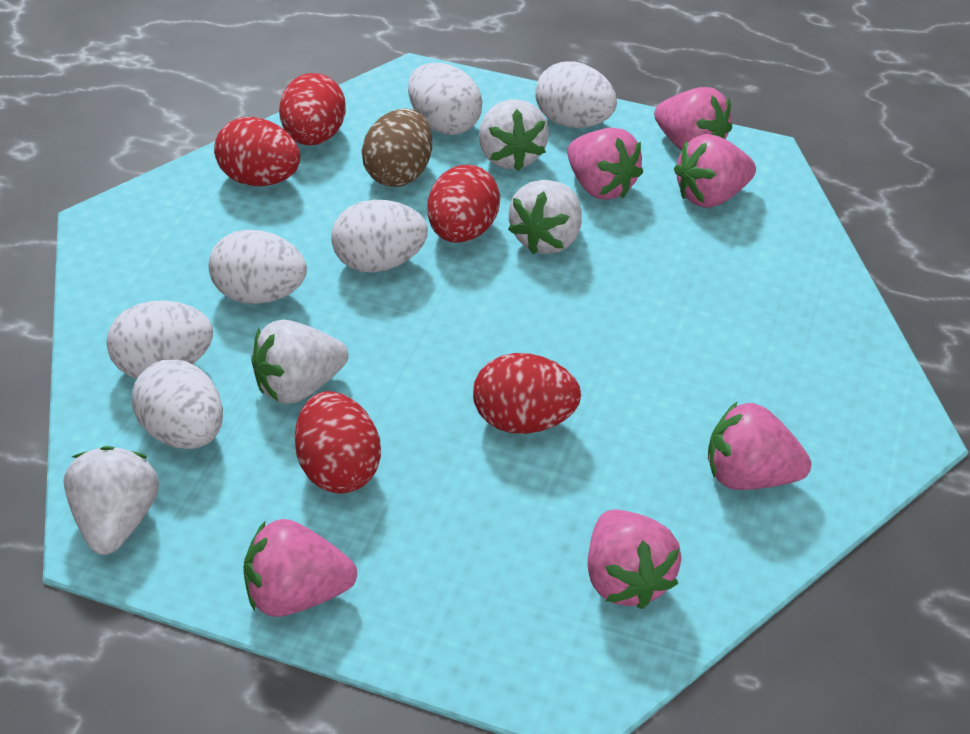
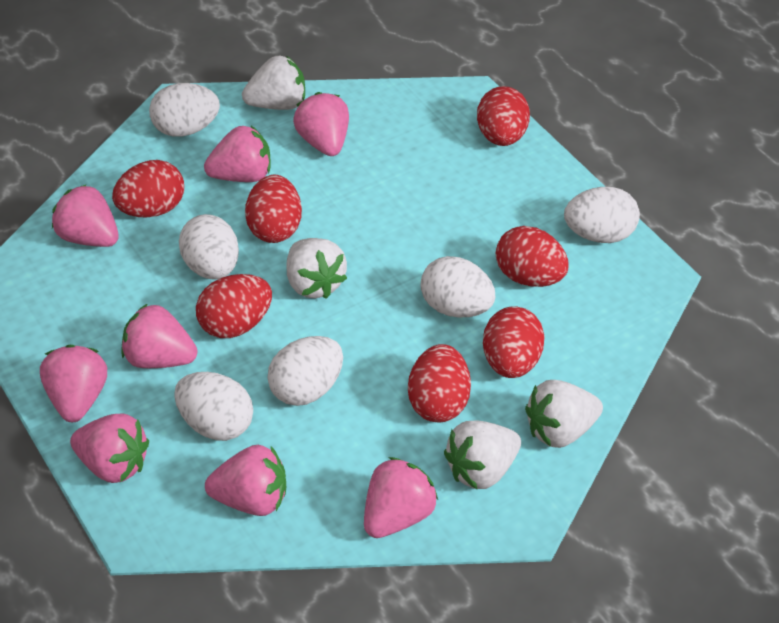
brown egg: 1 -> 0
pink strawberry: 6 -> 8
red egg: 5 -> 7

